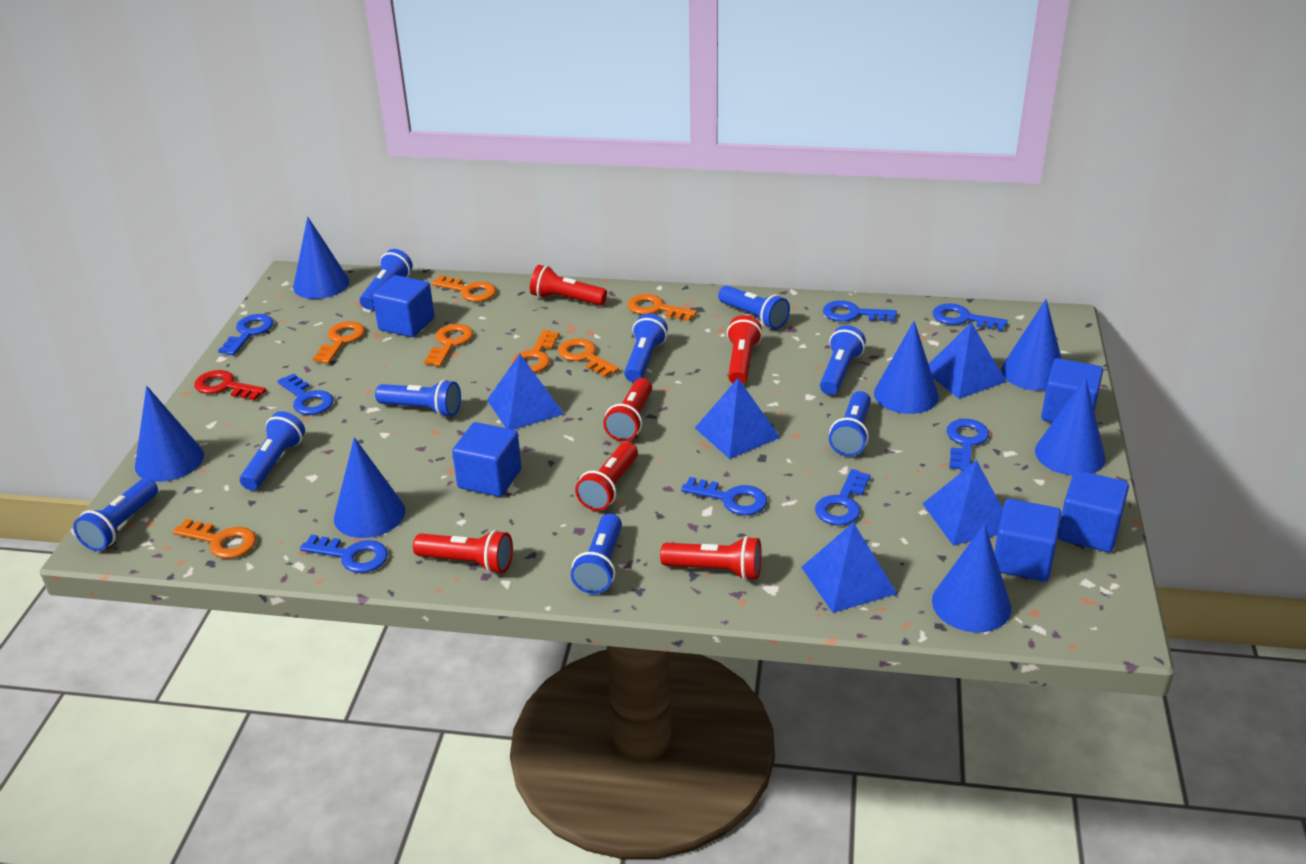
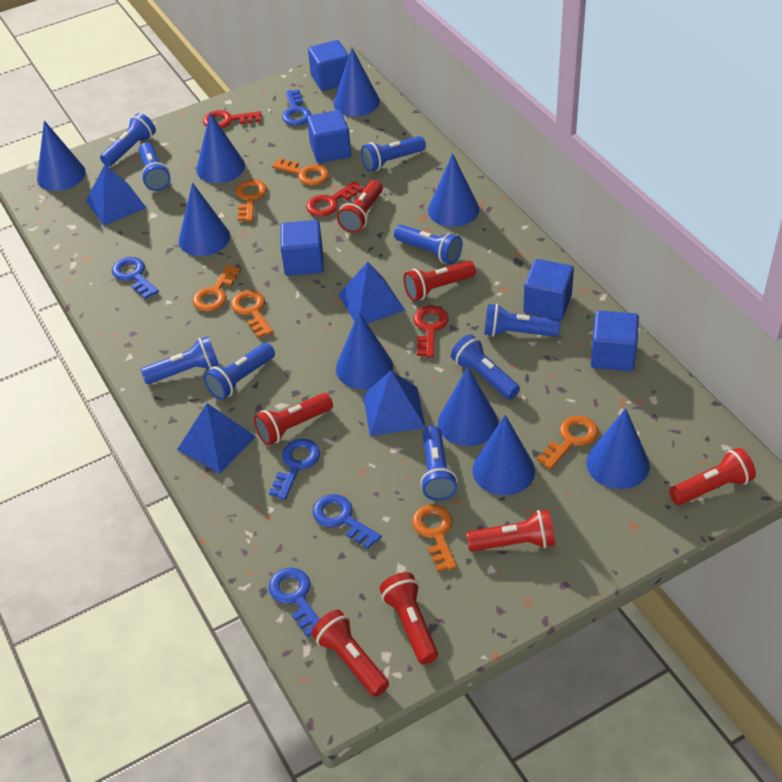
blue cone: 7 -> 9
blue key: 8 -> 5
blue pyramid: 5 -> 4
orange key: 7 -> 6
red flashlight: 6 -> 7
red key: 1 -> 3

